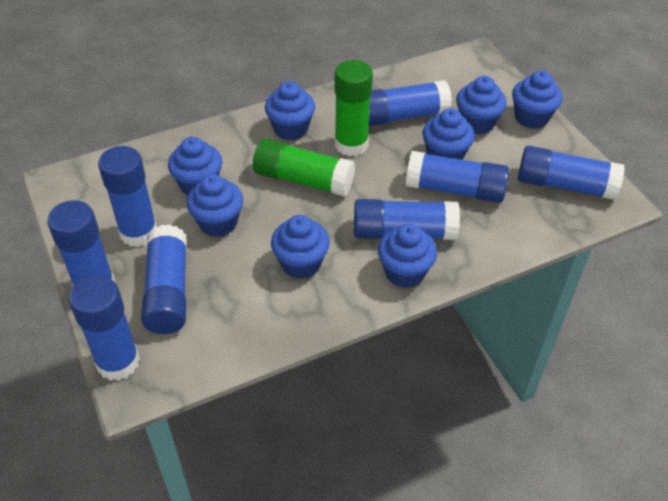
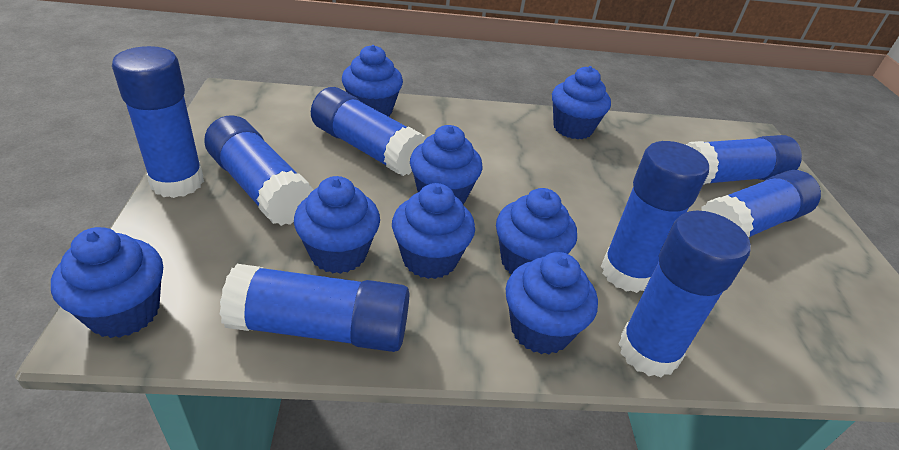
green glue stick: 2 -> 0

